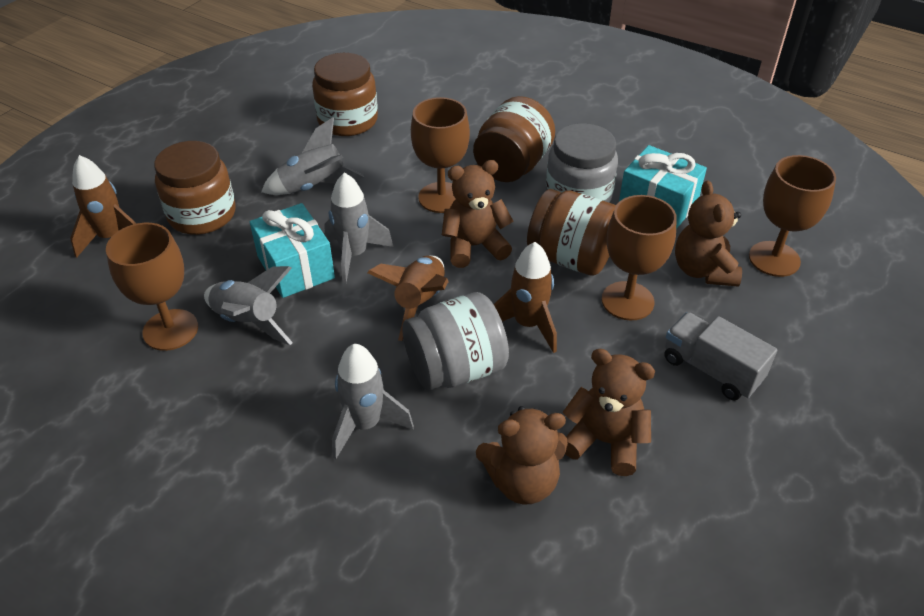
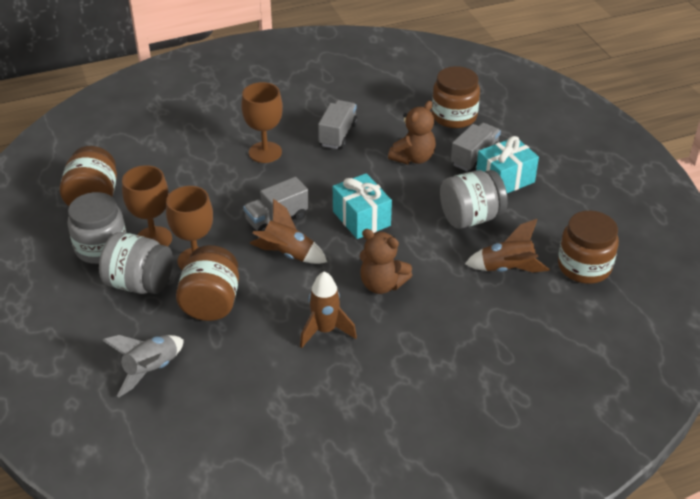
brown goblet: 4 -> 3
brown teddy bear: 4 -> 2
grey jar: 2 -> 3
grey rocket: 4 -> 1
grey truck: 1 -> 3

